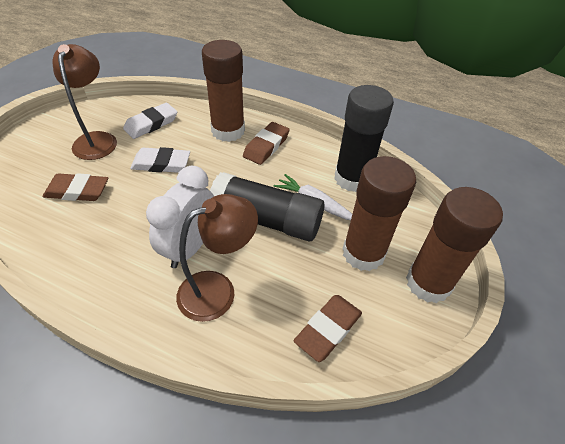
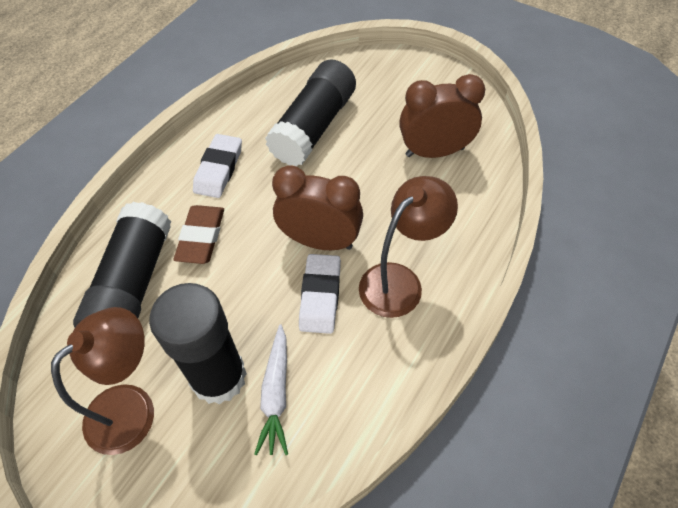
black glue stick: 2 -> 3
brown clock: 0 -> 2
brown eraser: 3 -> 1
brown glue stick: 3 -> 0
white clock: 1 -> 0

